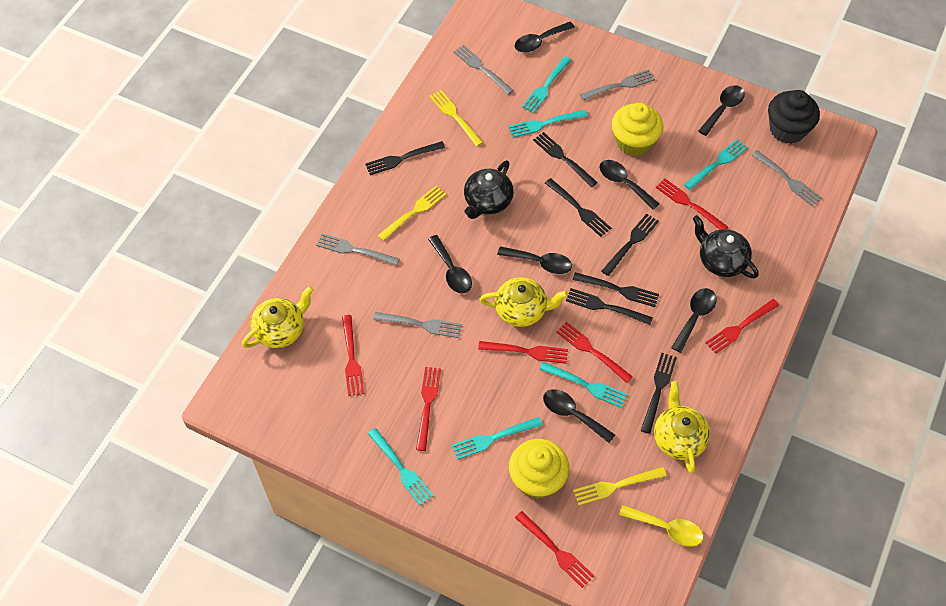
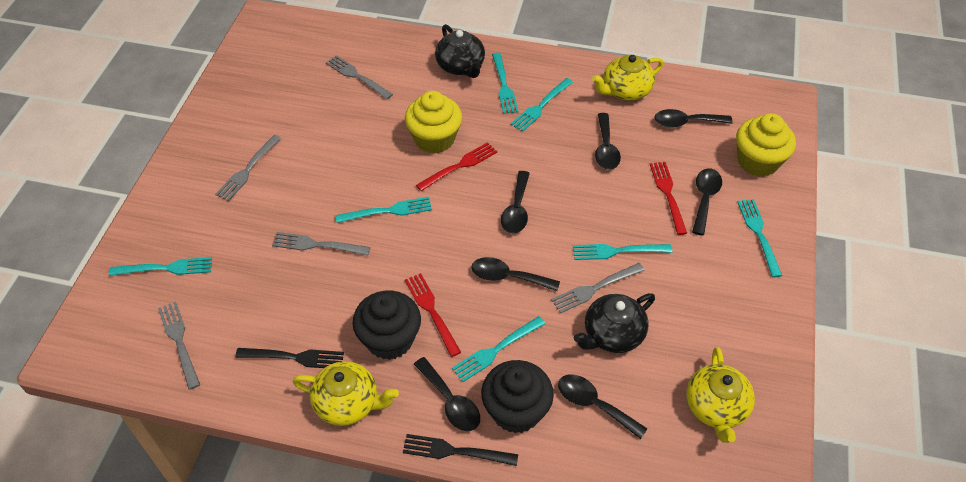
black cupcake: 1 -> 2
black fork: 7 -> 2
red fork: 7 -> 3
turquoise fork: 6 -> 7
yellow fork: 3 -> 0
yellow spoon: 1 -> 0

